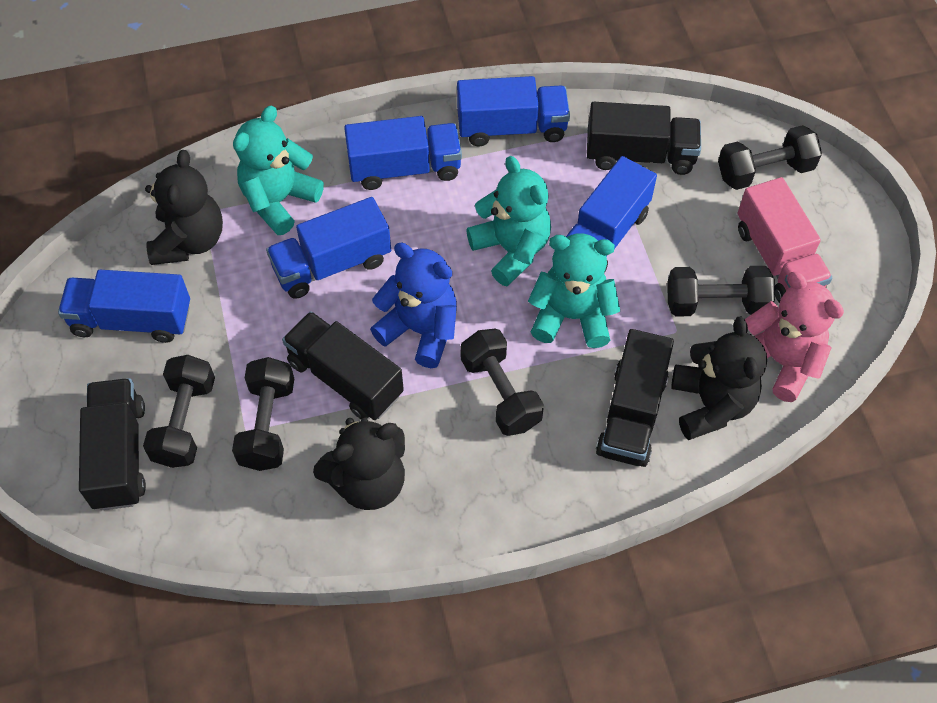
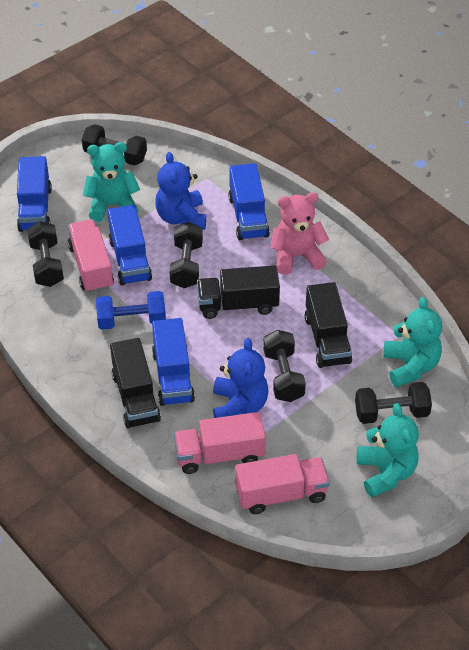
black teddy bear: 3 -> 0
black truck: 4 -> 3
blue dumbbell: 0 -> 1
blue teddy bear: 1 -> 2
blue truck: 5 -> 4
pink truck: 1 -> 3

